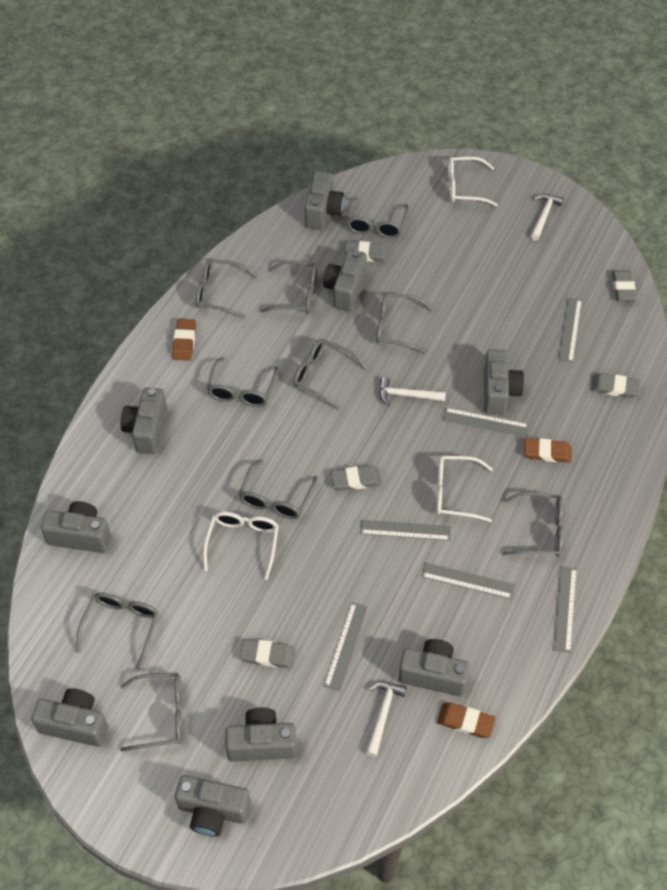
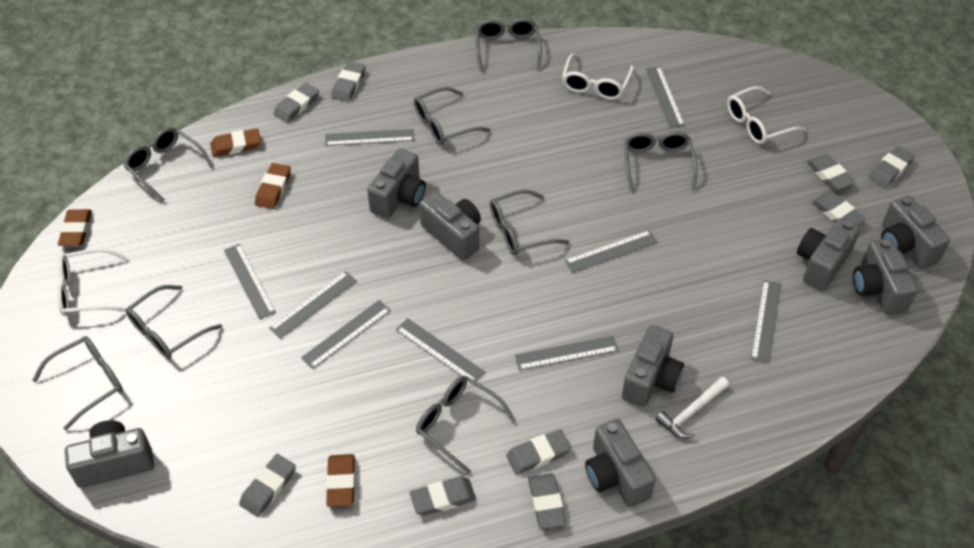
brown eraser: 3 -> 4
grey camera: 9 -> 8
grey eraser: 5 -> 9
grey glasses: 10 -> 8
grey ruler: 6 -> 9
white hammer: 3 -> 1

